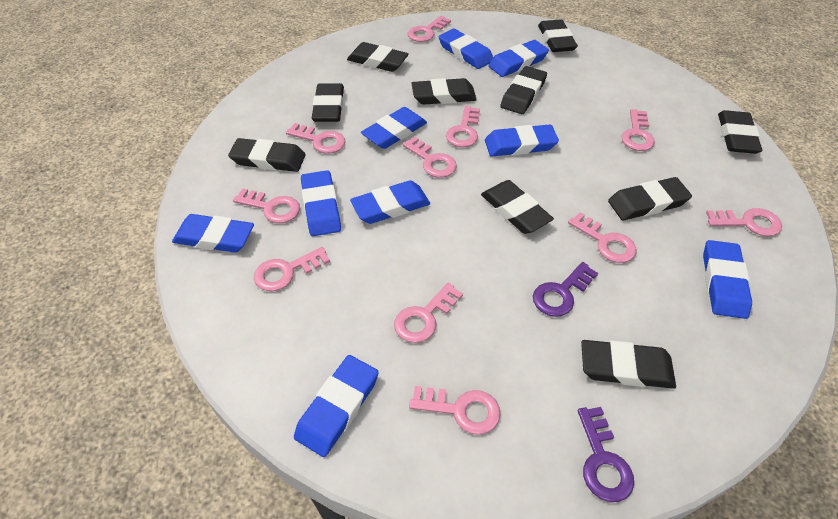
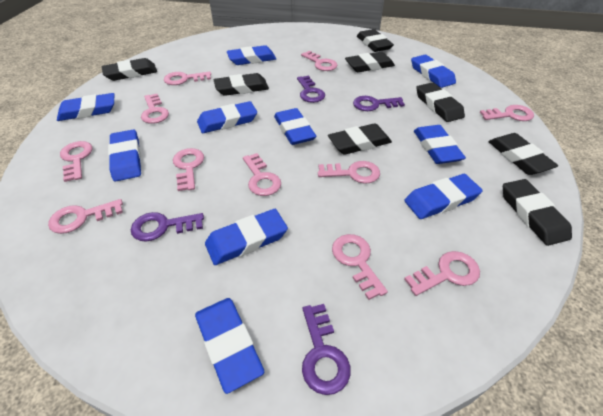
black eraser: 10 -> 8
blue eraser: 9 -> 10
purple key: 2 -> 4

